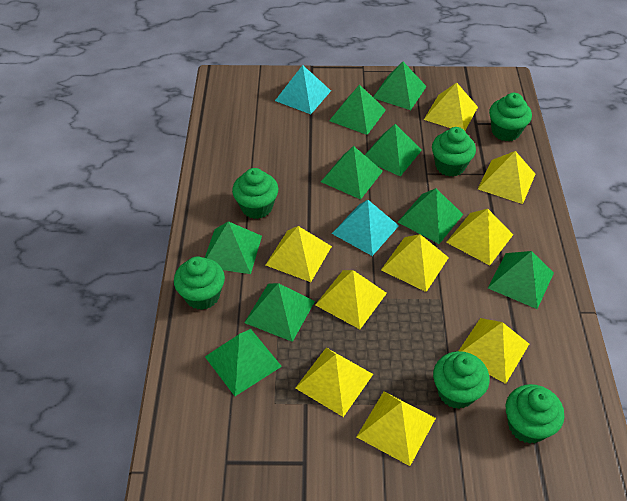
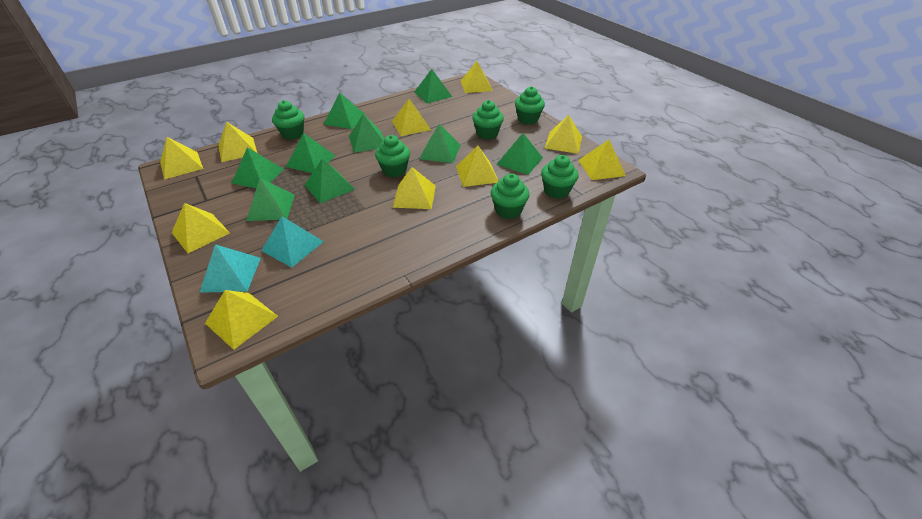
yellow pyramid: 9 -> 10

